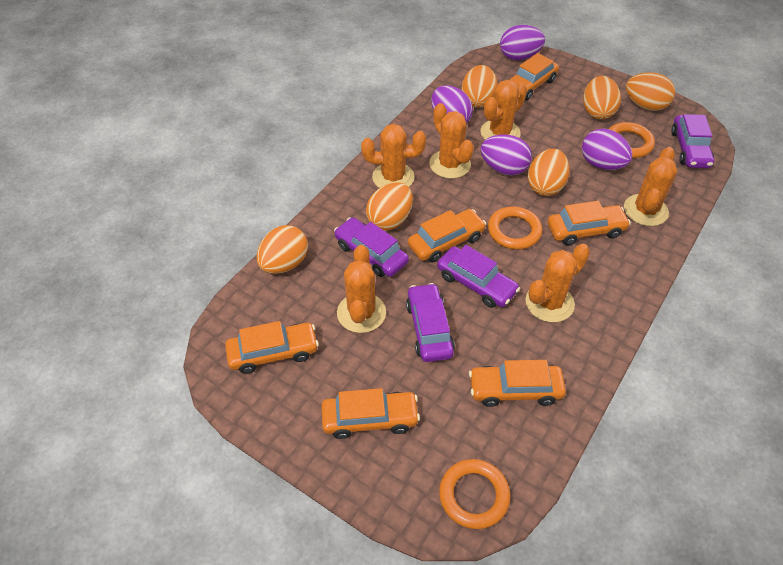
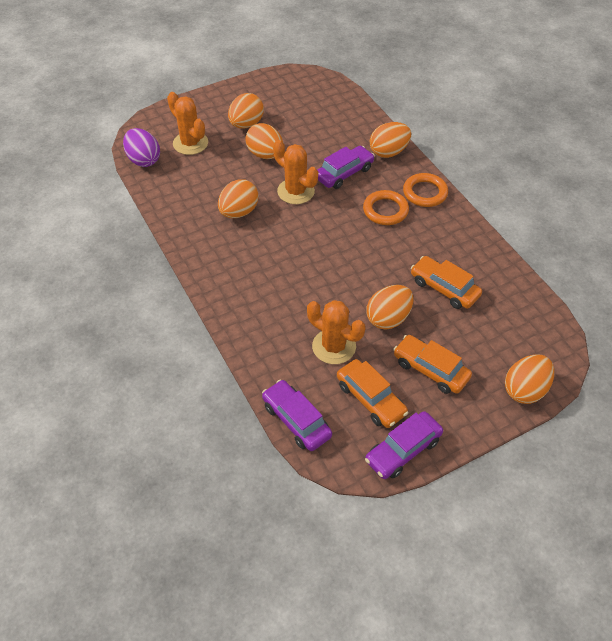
orange cactus: 6 -> 3
orange car: 6 -> 3
orange ring: 3 -> 2
purple car: 4 -> 3
purple egg: 4 -> 1

